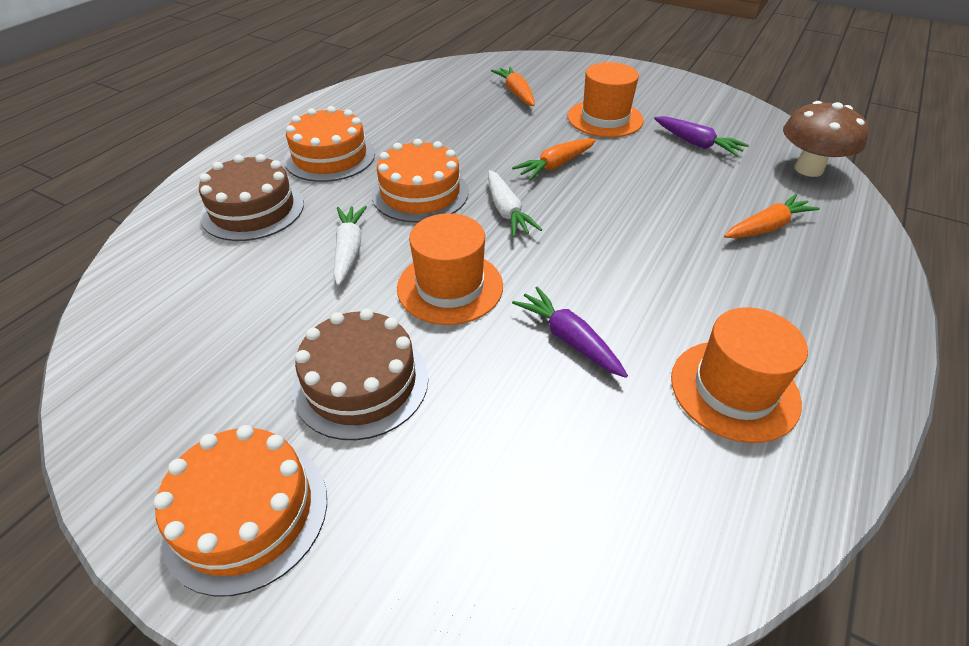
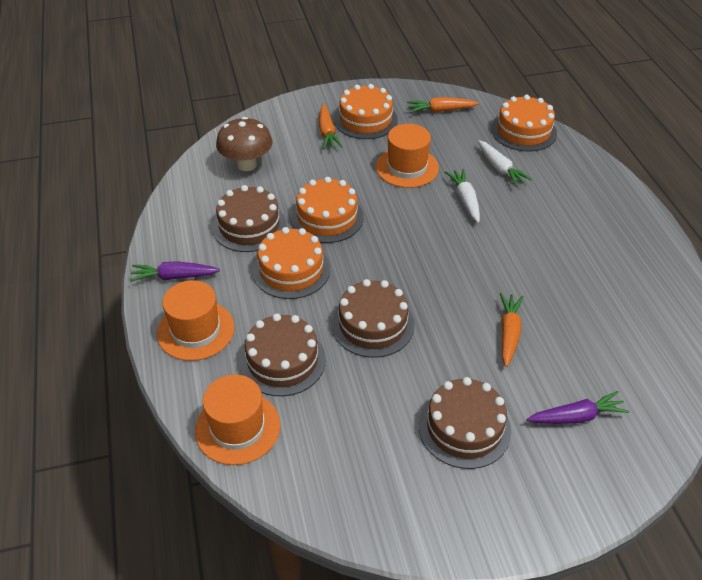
brown cake: 2 -> 4
orange cake: 3 -> 4

